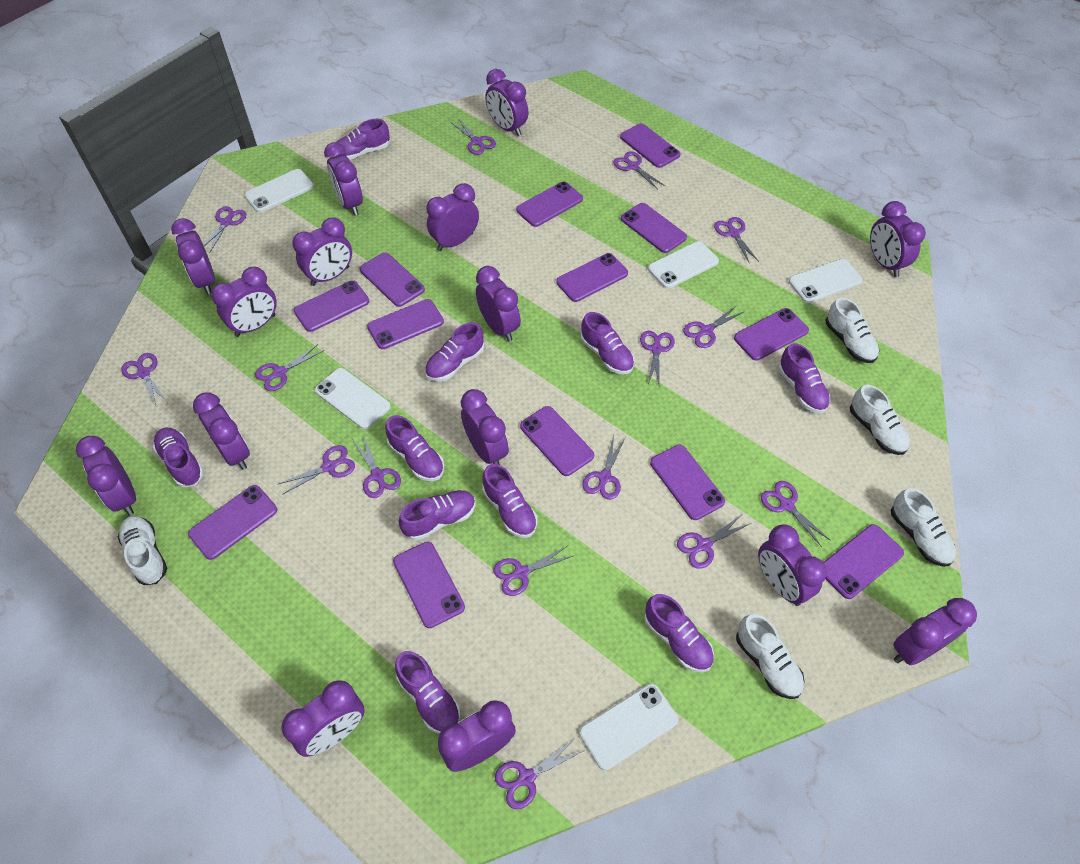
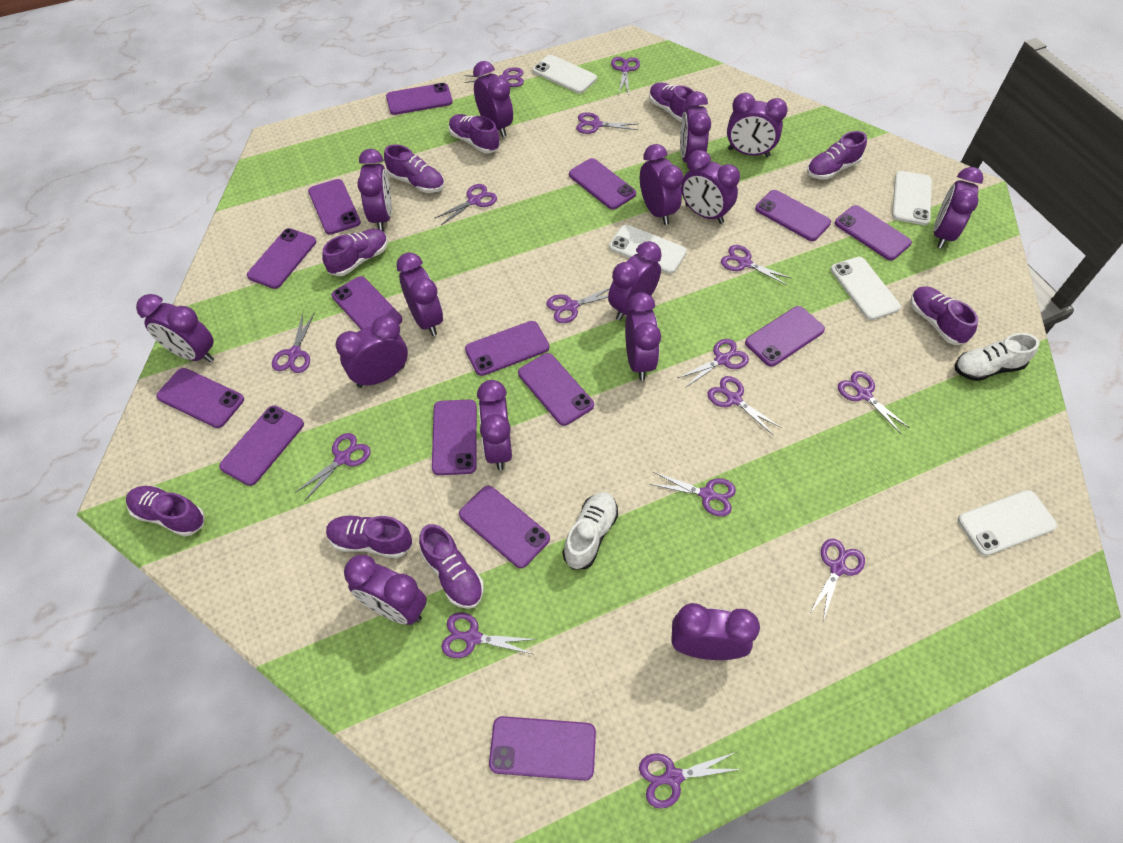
purple phone: 13 -> 15
purple shoe: 10 -> 9
white shoe: 5 -> 2

